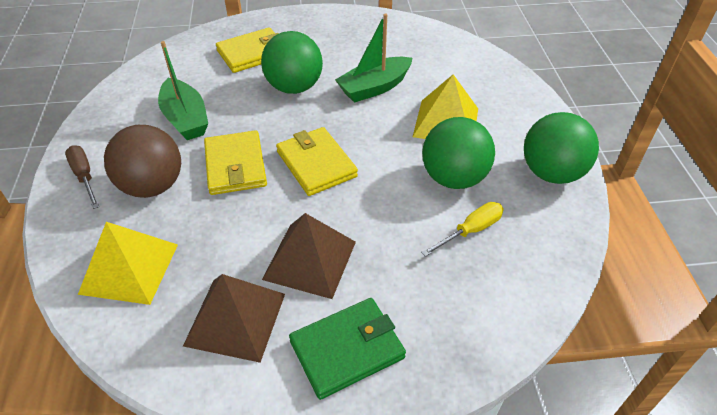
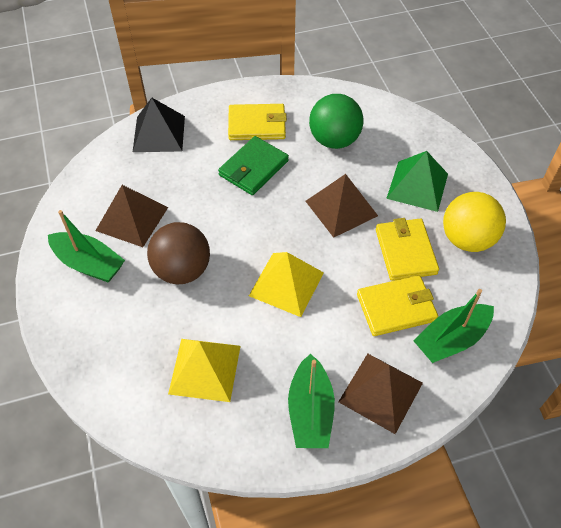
black pyramid: 0 -> 1
brown pyramid: 2 -> 3
brown screwdriver: 1 -> 0
green ball: 3 -> 1
green boat: 2 -> 3
green pyramid: 0 -> 1
yellow ball: 0 -> 1
yellow screwdriver: 1 -> 0

